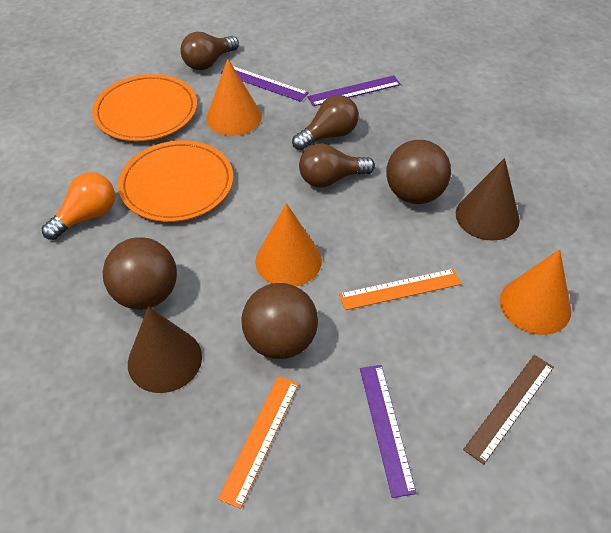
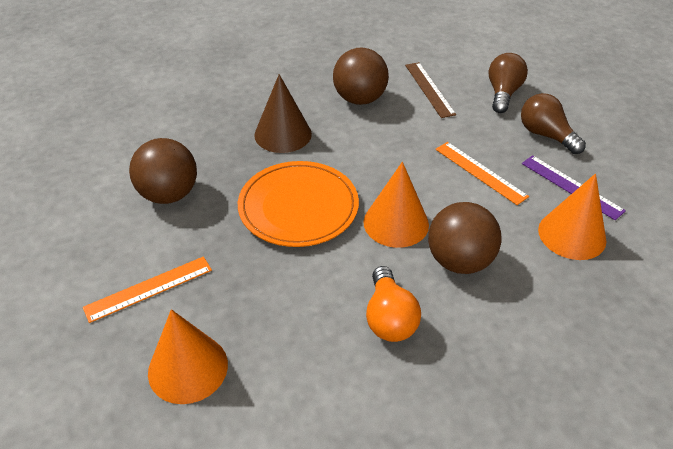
brown cone: 2 -> 1
brown light bulb: 3 -> 2
orange plate: 2 -> 1
purple ruler: 3 -> 1

